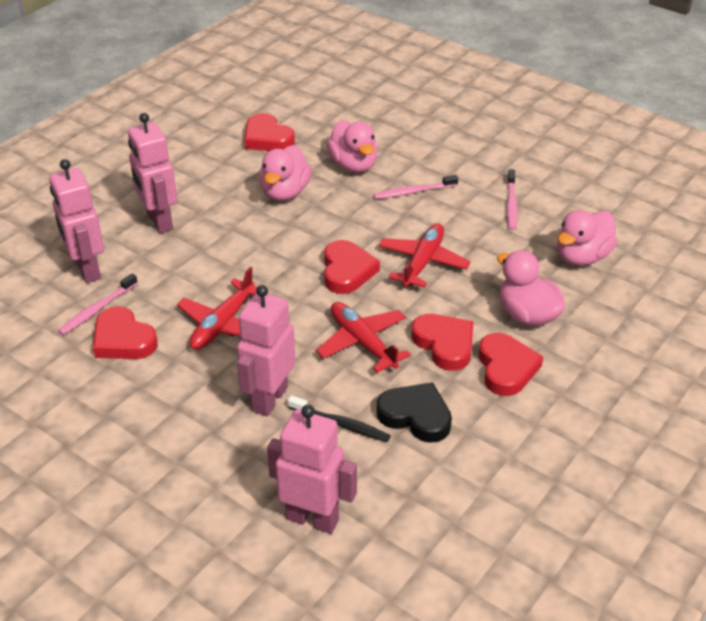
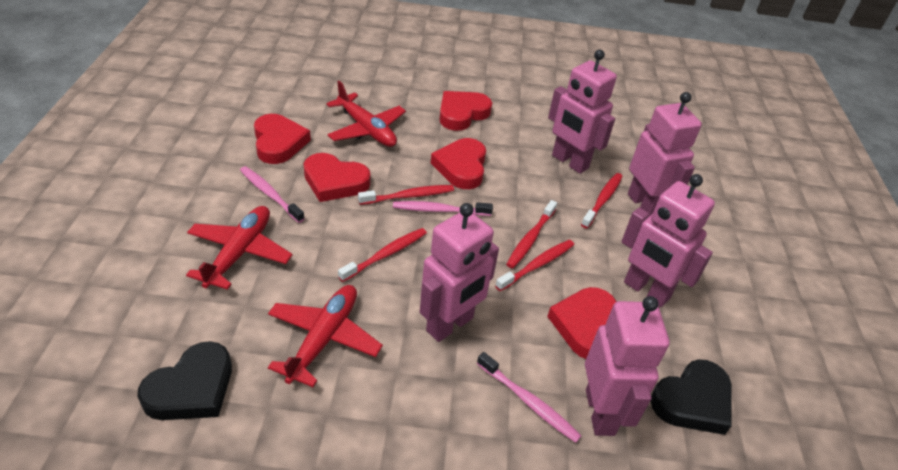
black heart: 1 -> 2
black toothbrush: 1 -> 0
pink duck: 4 -> 0
pink robot: 4 -> 5
red toothbrush: 0 -> 5

